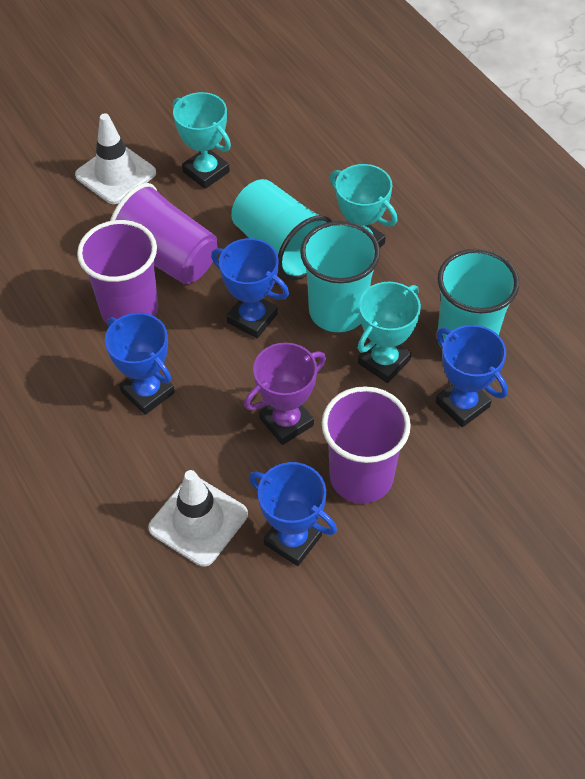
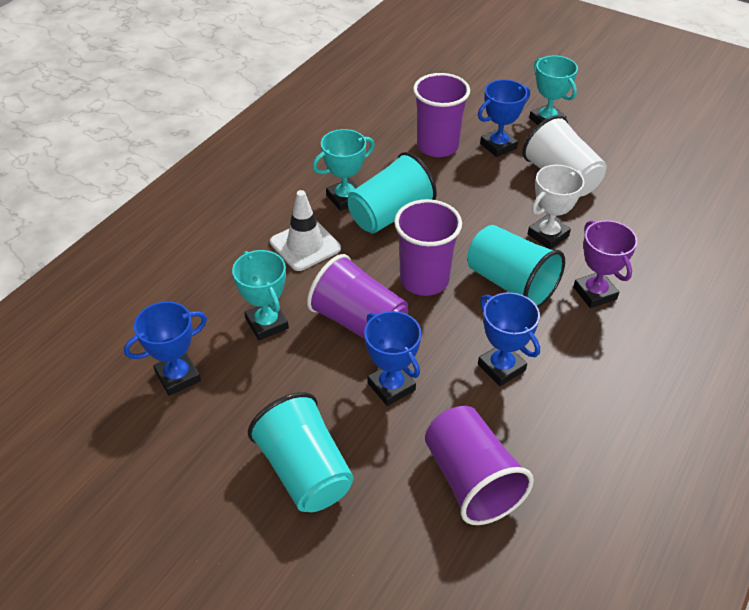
purple cup: 3 -> 4
white cup: 0 -> 1
white traffic cone: 2 -> 1
white trophy: 0 -> 1

